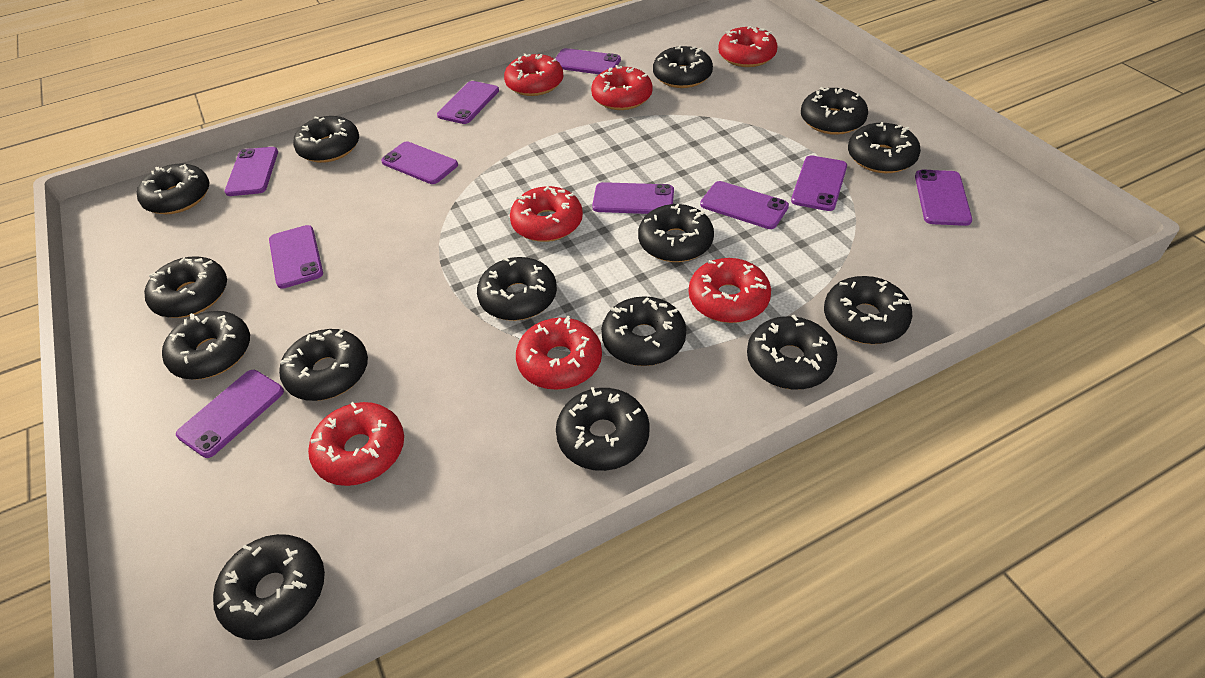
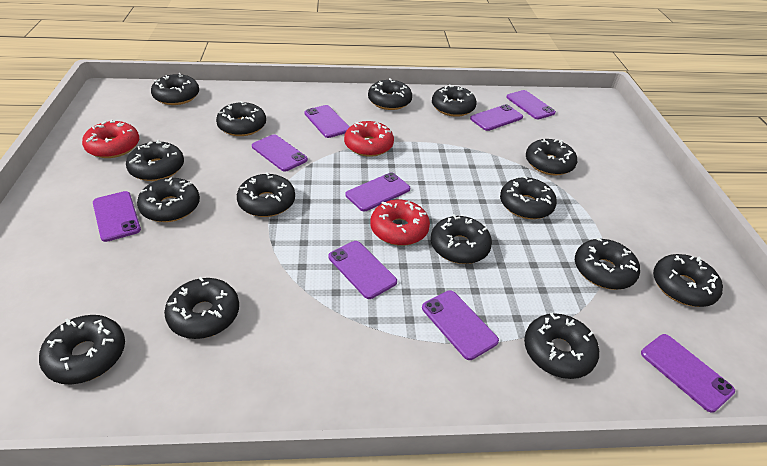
purple phone: 10 -> 9
red donut: 7 -> 3

